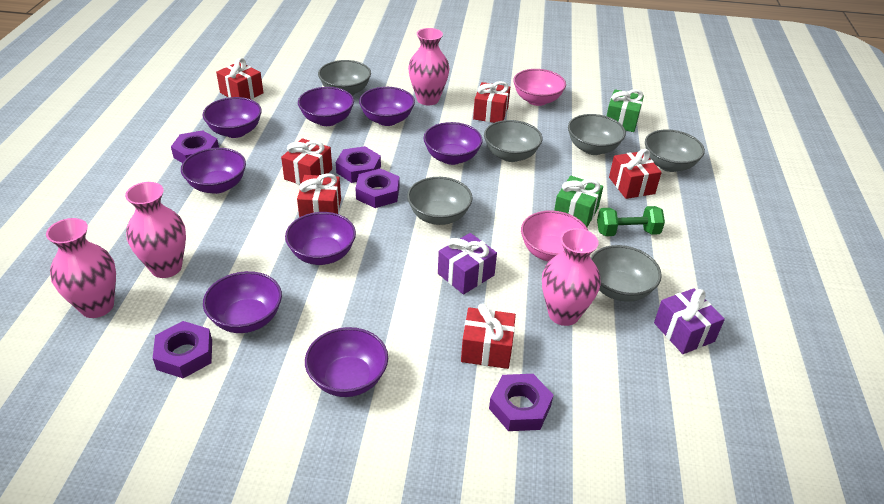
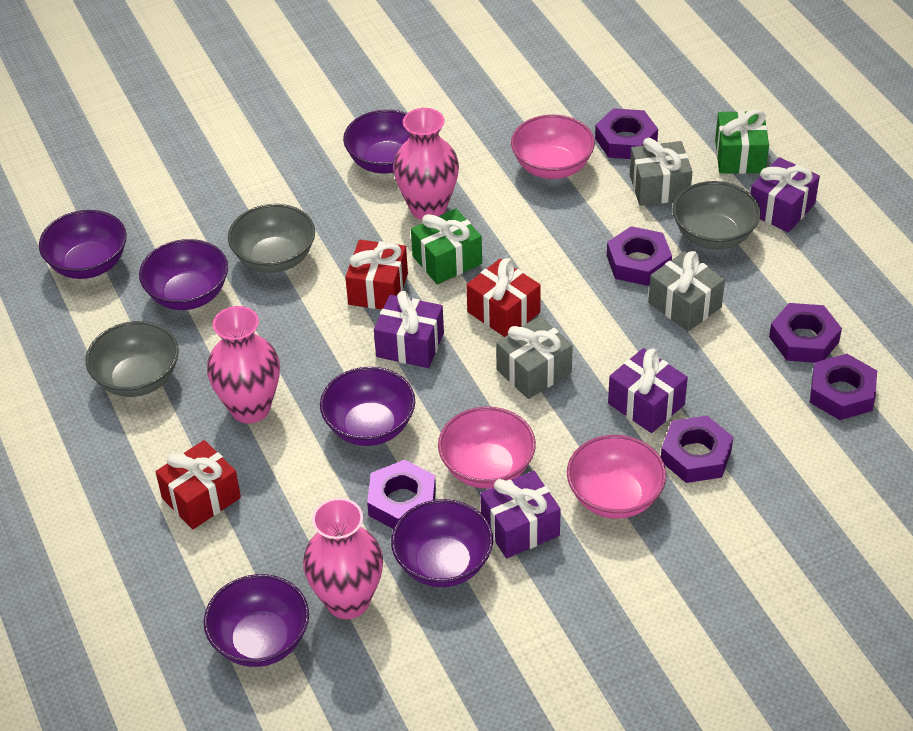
green dumbbell: 1 -> 0
grey bowl: 6 -> 3
grey gift: 0 -> 3
pink bowl: 2 -> 3
pink vase: 4 -> 3
purple bowl: 8 -> 6
purple gift: 2 -> 4
purple nut: 5 -> 6
red gift: 6 -> 3

